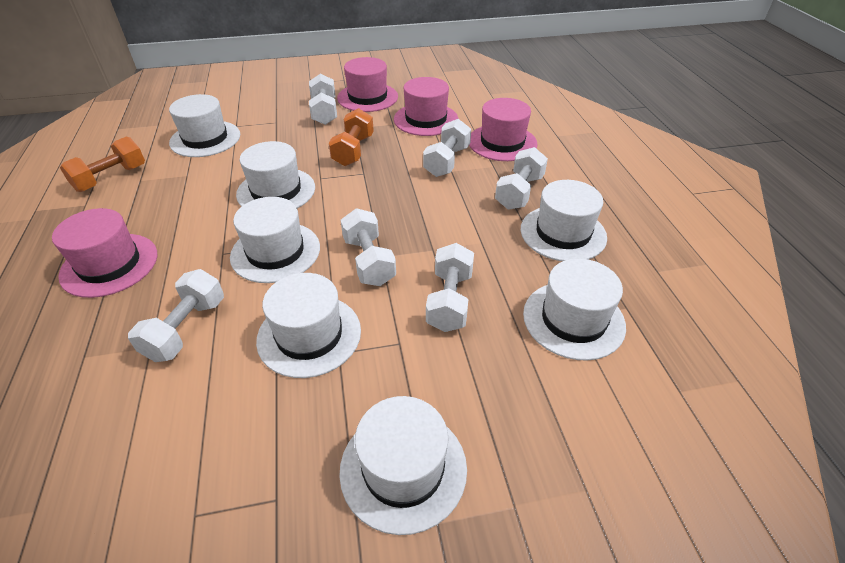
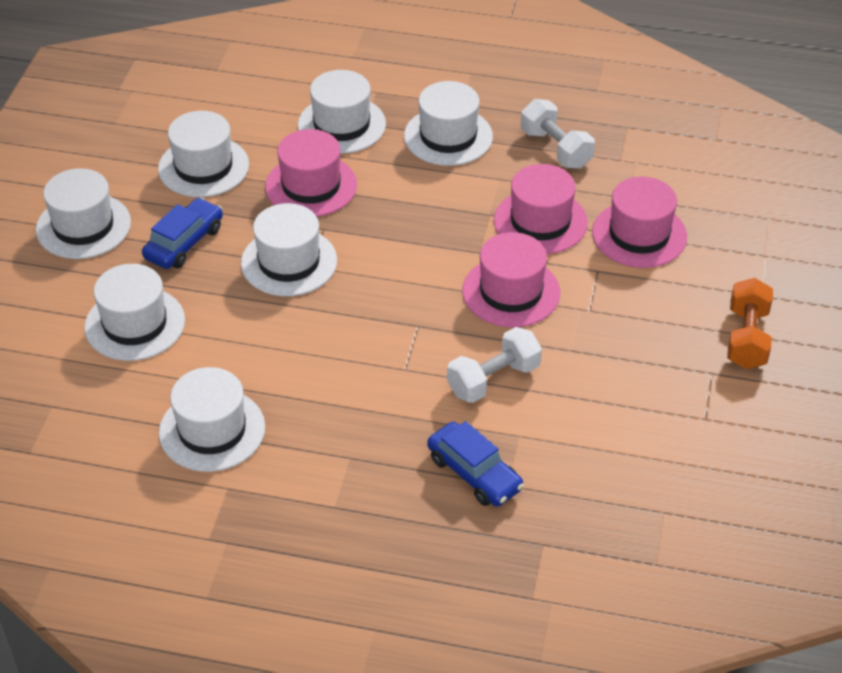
blue car: 0 -> 2
orange dumbbell: 2 -> 1
white dumbbell: 6 -> 2

